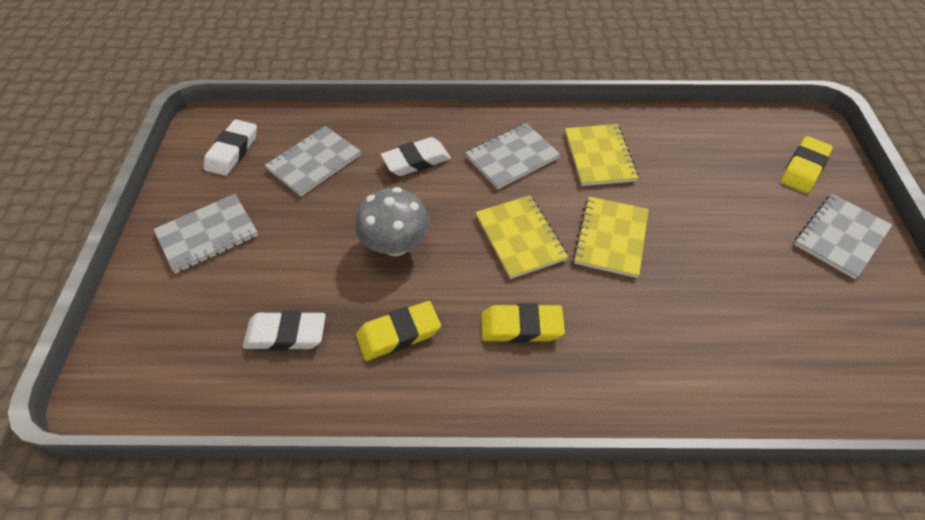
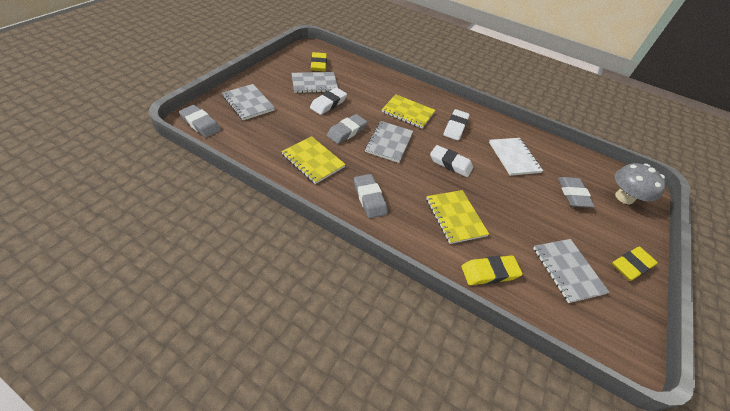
grey eraser: 0 -> 4
white notebook: 0 -> 1

